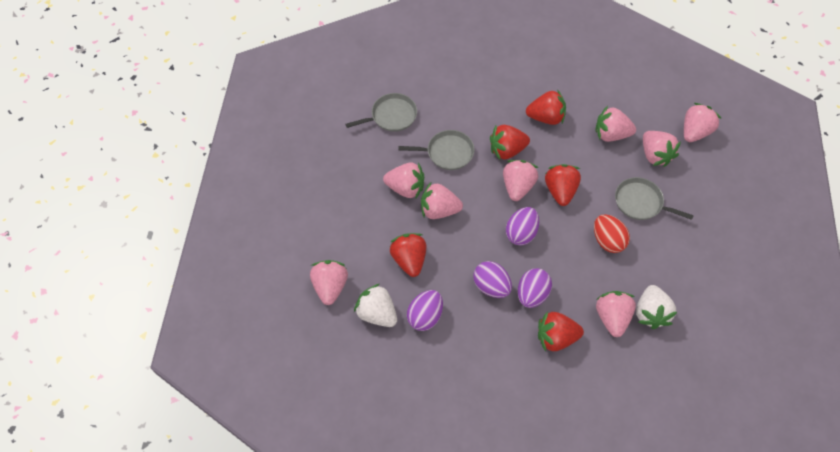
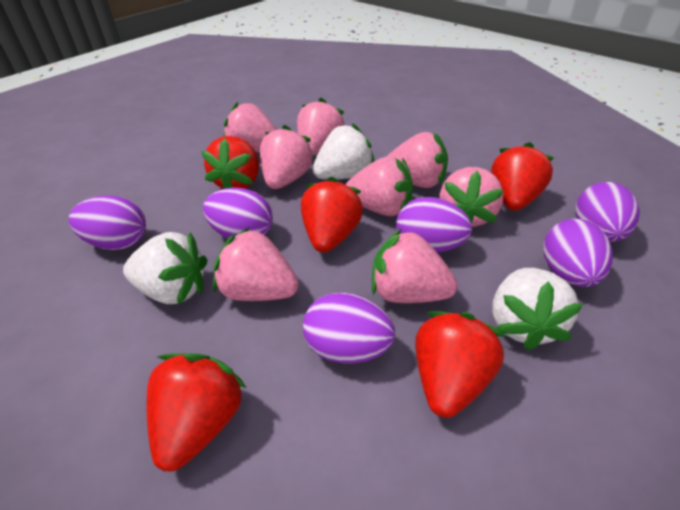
grey pan: 3 -> 0
purple egg: 4 -> 6
red egg: 1 -> 0
white strawberry: 2 -> 3

